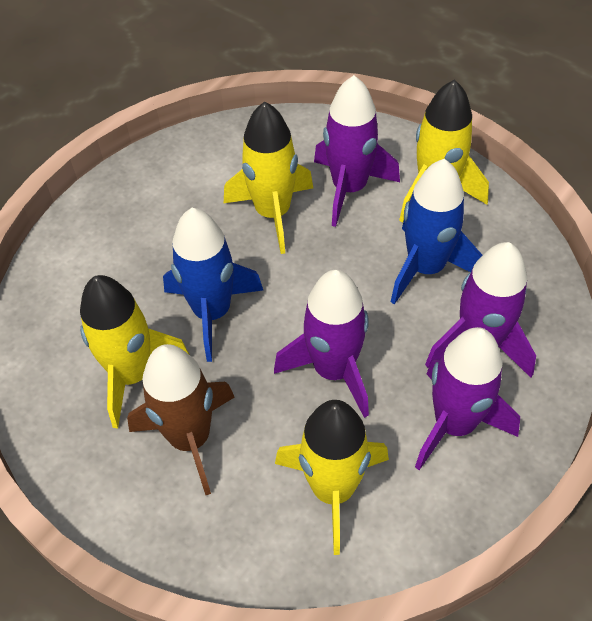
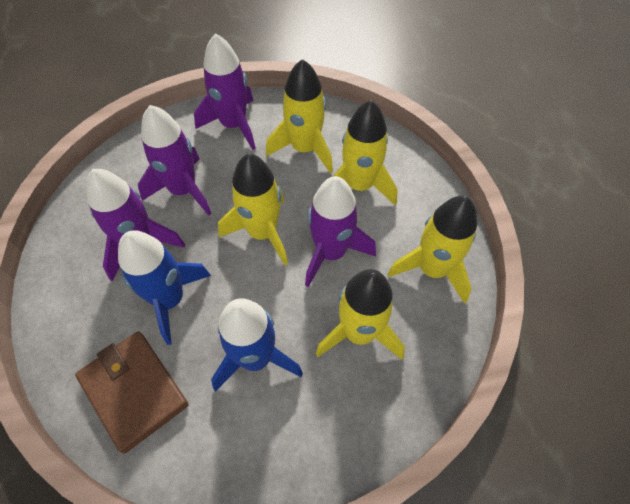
brown rocket: 1 -> 0
brown wallet: 0 -> 1
yellow rocket: 4 -> 5

